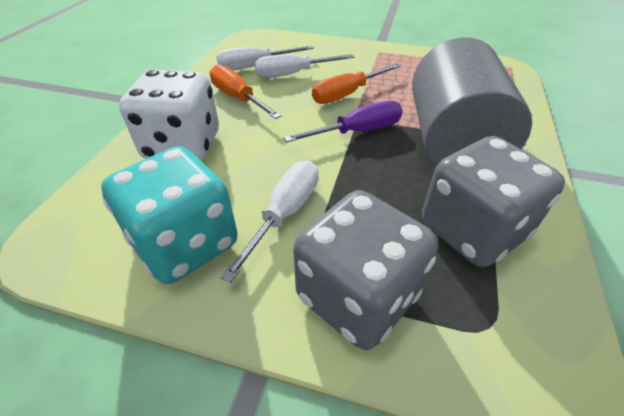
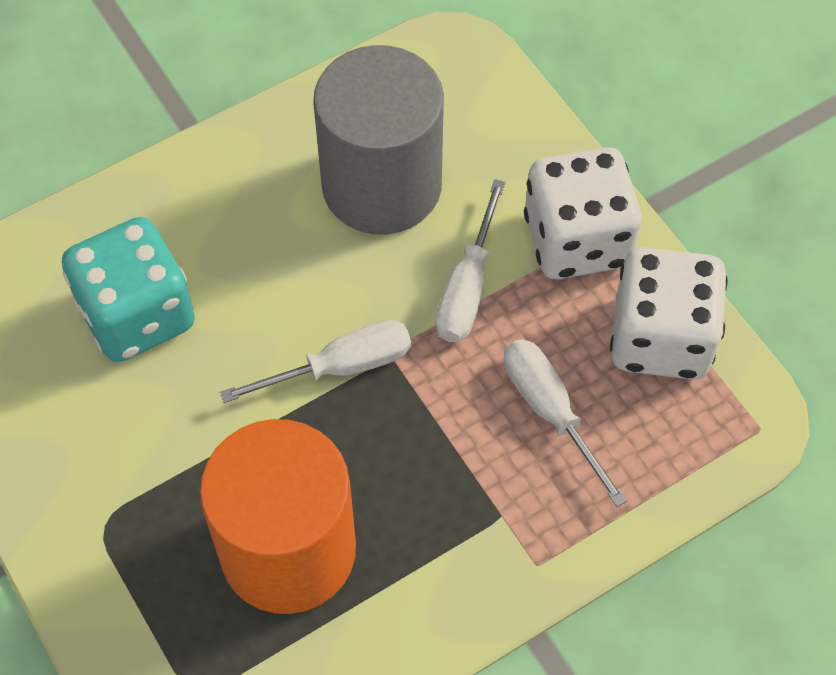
grey dice: 2 -> 0
orange cylinder: 0 -> 1
orange screwdriver: 2 -> 0
purple screwdriver: 1 -> 0
white dice: 1 -> 2

